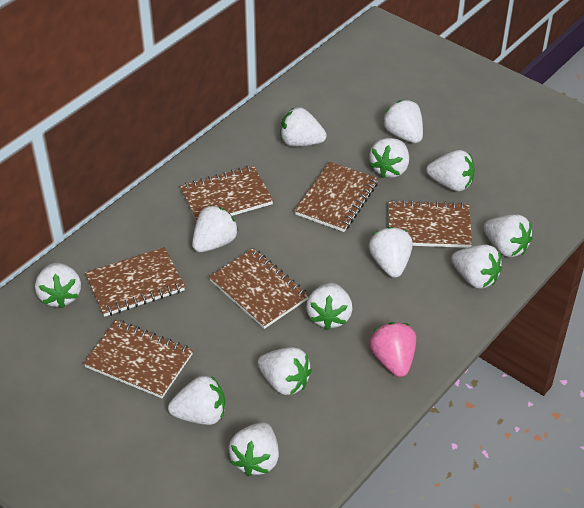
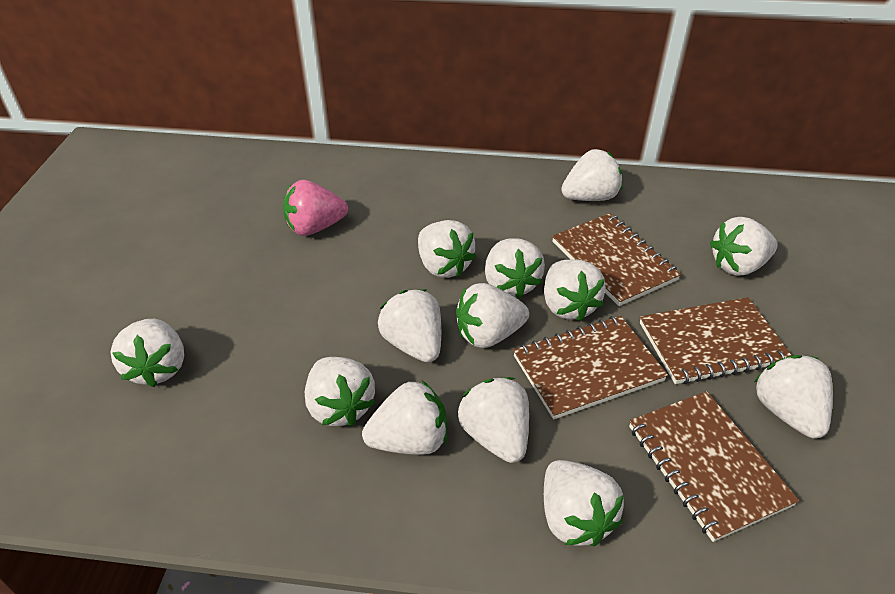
brown notebook: 6 -> 4

